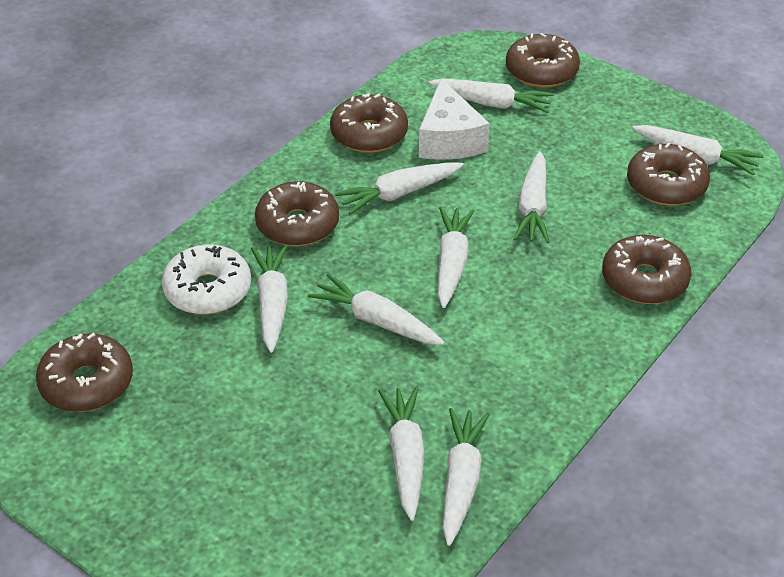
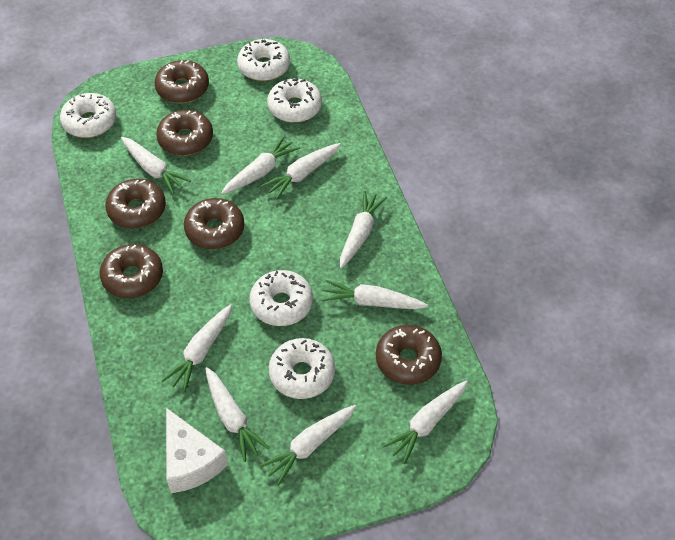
white donut: 1 -> 5

